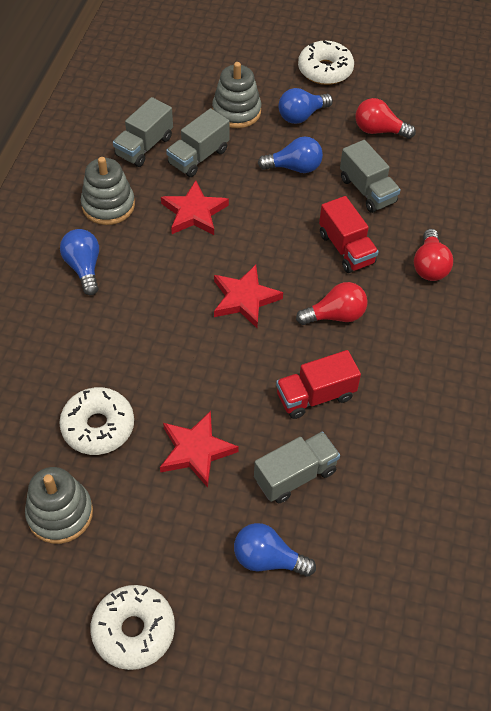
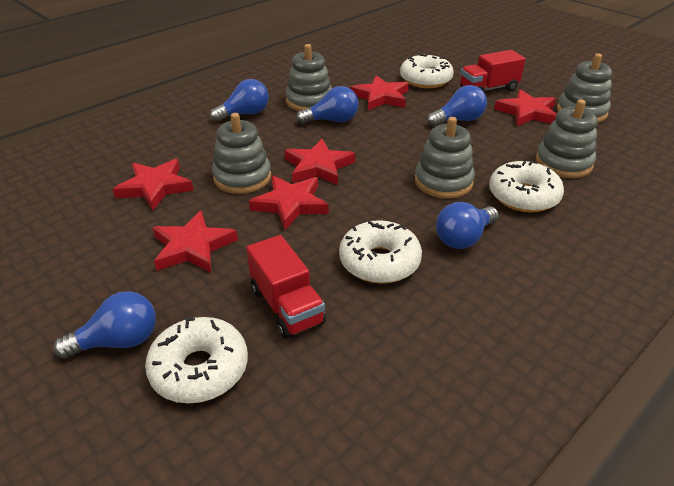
blue light bulb: 4 -> 5
grey stacking toy: 3 -> 5
grey truck: 4 -> 0
red light bulb: 3 -> 0
red star: 3 -> 6
white donut: 3 -> 4

